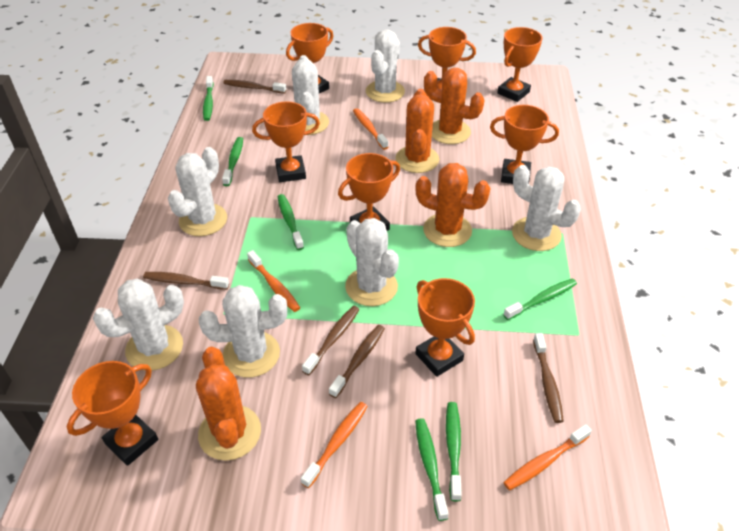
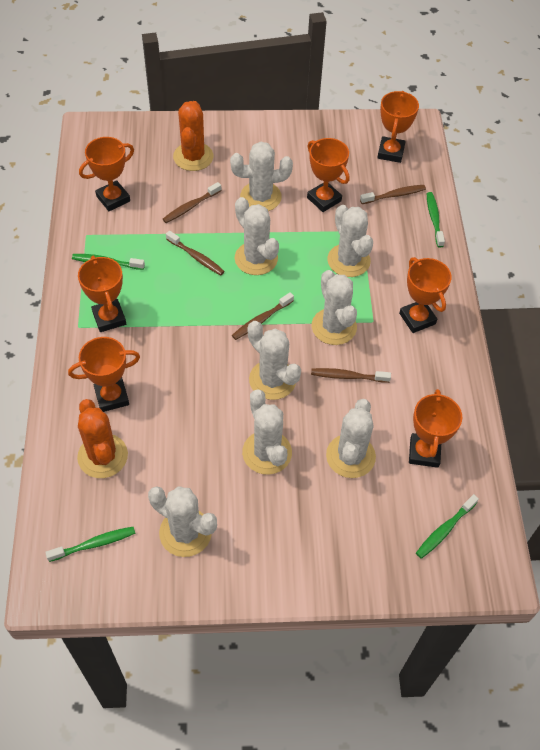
green toothbrush: 6 -> 4
orange cactus: 4 -> 2
orange toothbrush: 4 -> 0
orange trophy: 8 -> 7
white cactus: 7 -> 8

